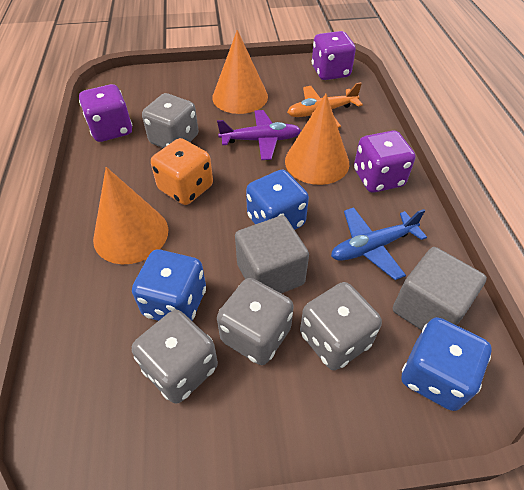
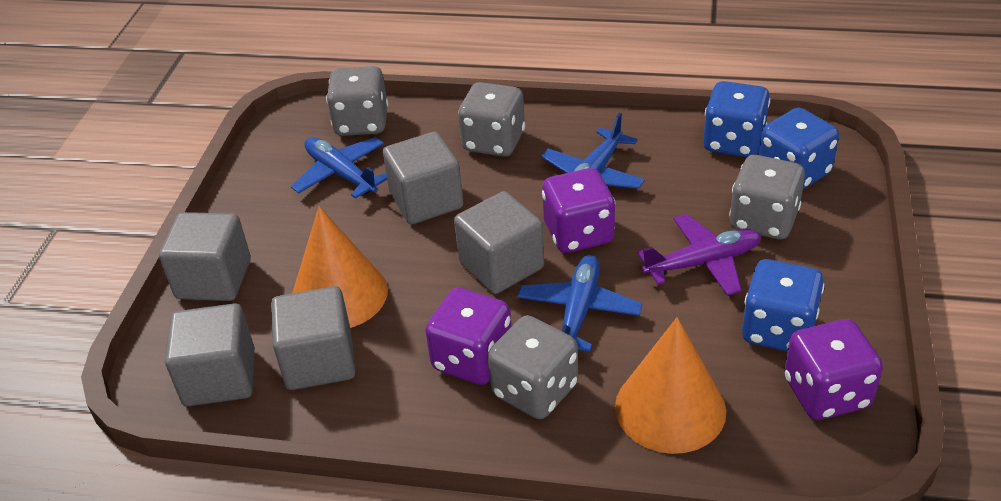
blue plane: 1 -> 3
grey cube: 2 -> 5
orange cone: 3 -> 2
orange dice: 1 -> 0
orange plane: 1 -> 0

